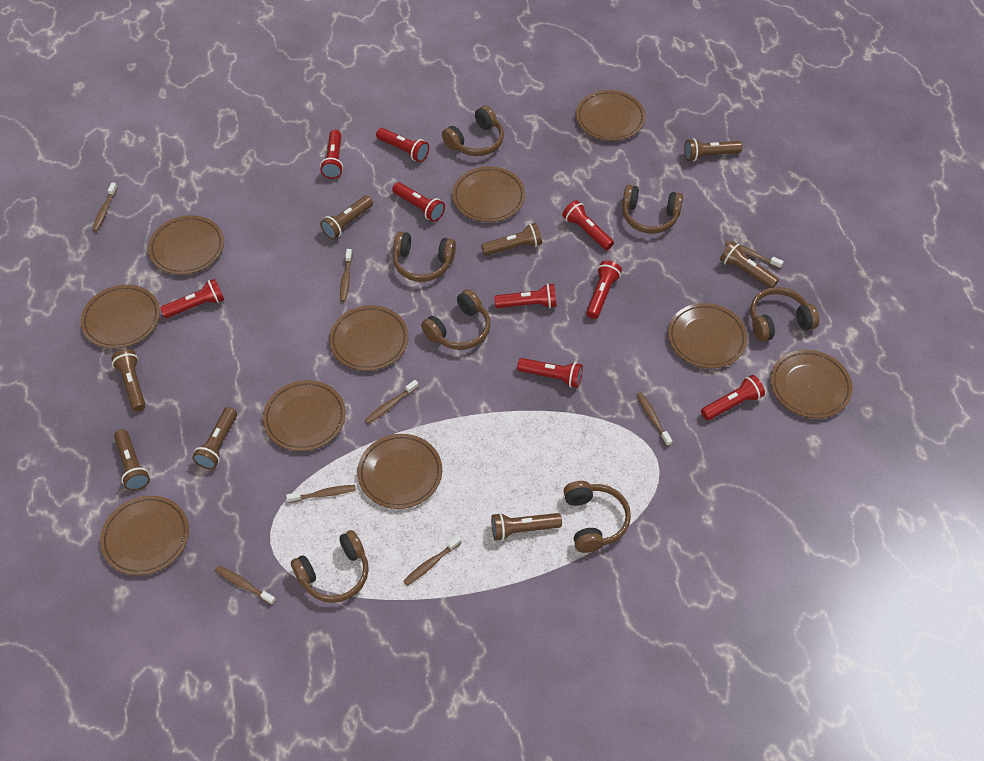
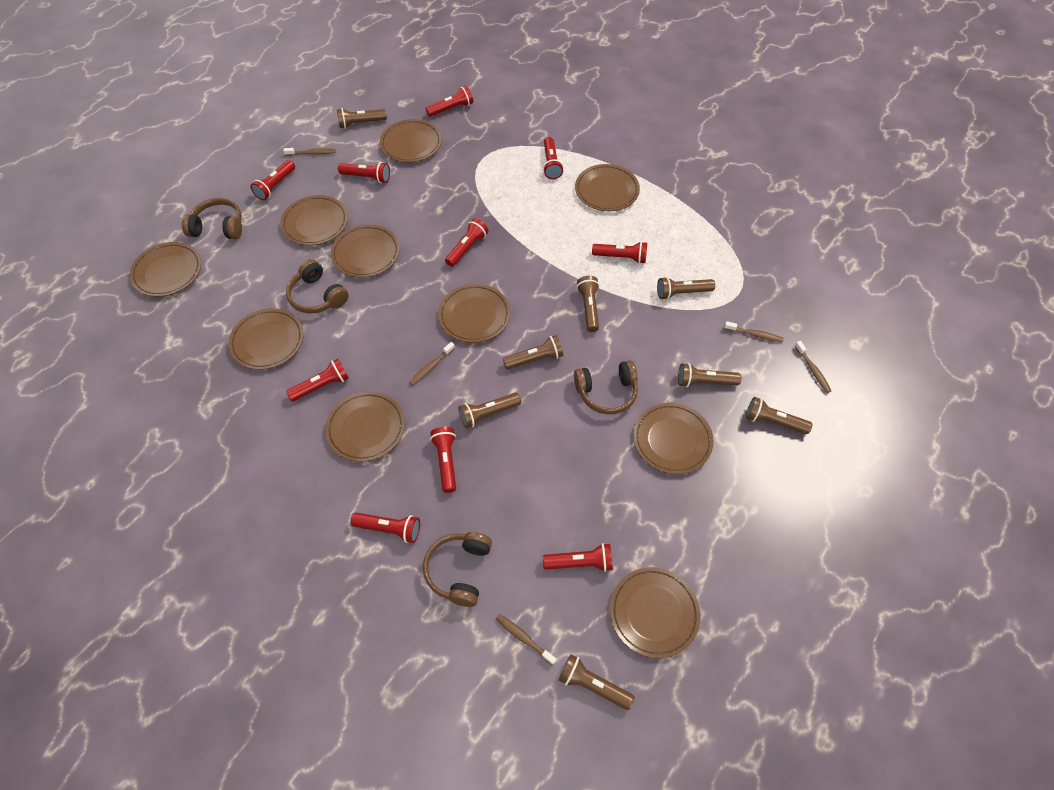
brown headphones: 7 -> 4
brown toothbrush: 8 -> 5
red flashlight: 9 -> 10

